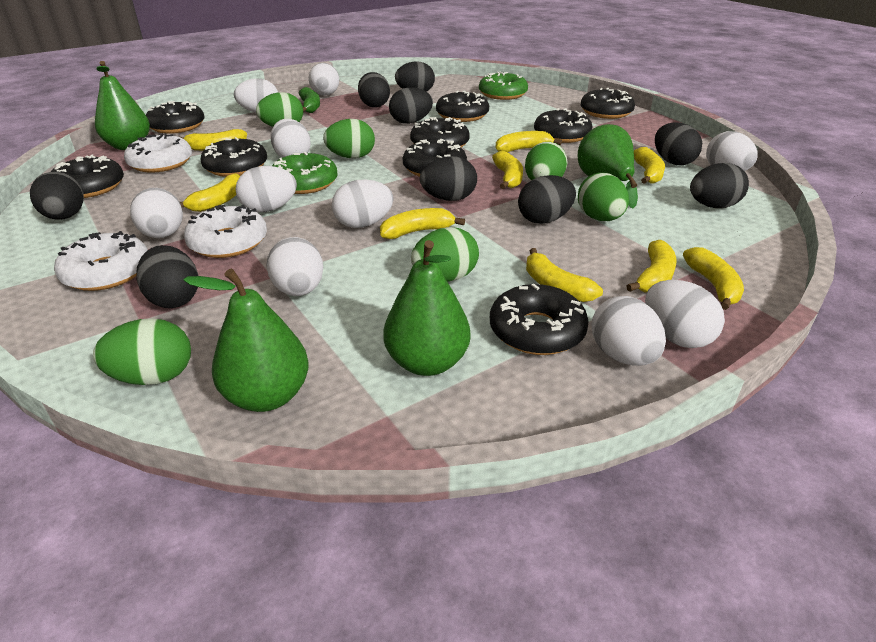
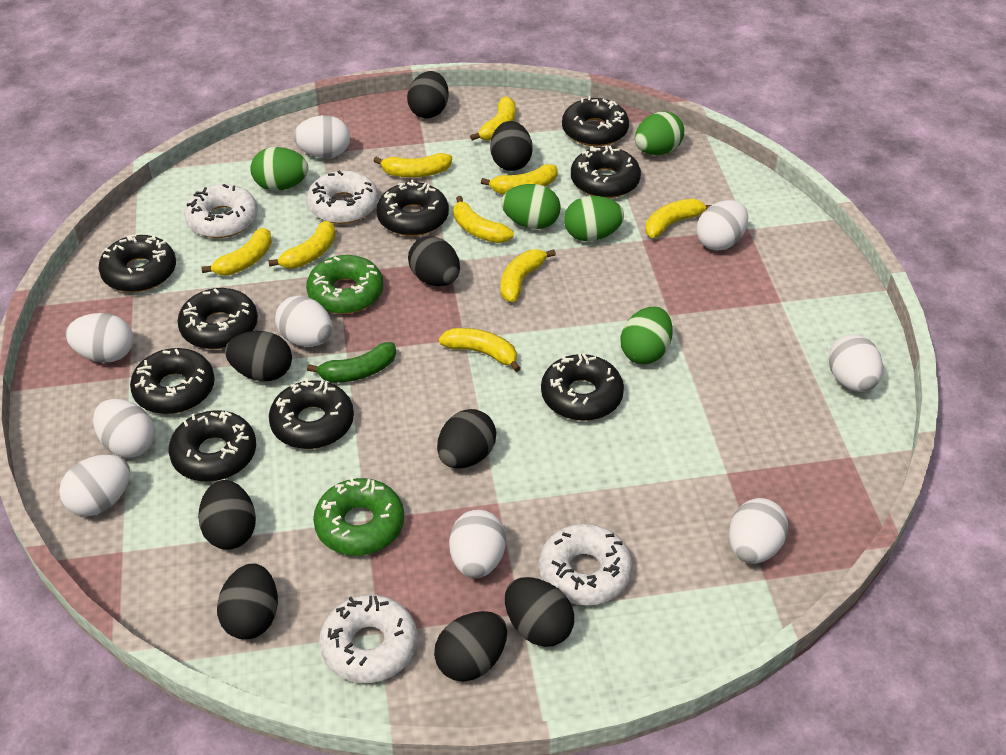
green egg: 6 -> 5
green pear: 4 -> 0
white donut: 3 -> 4
white egg: 10 -> 9

